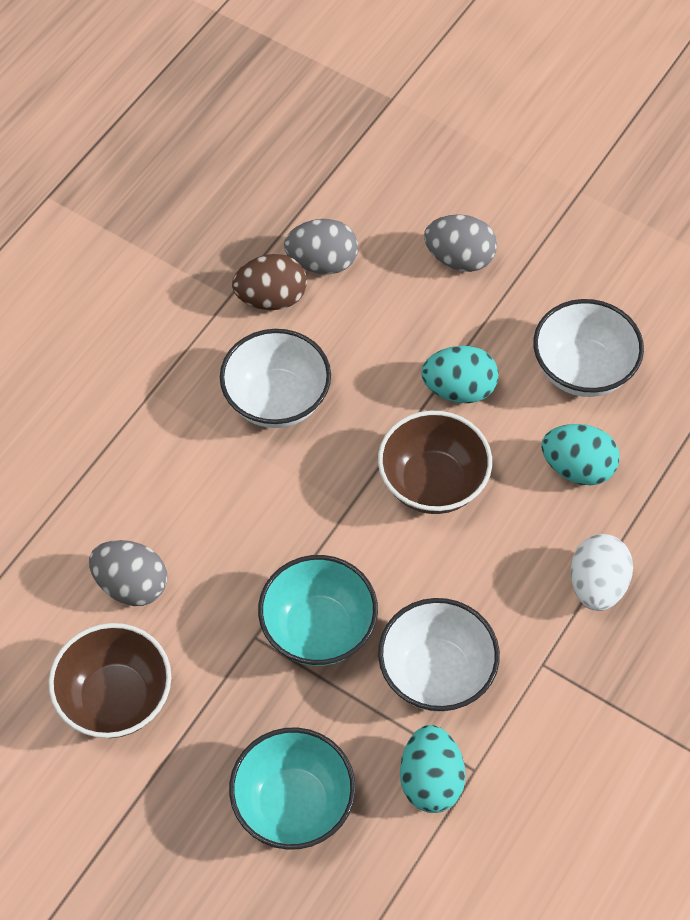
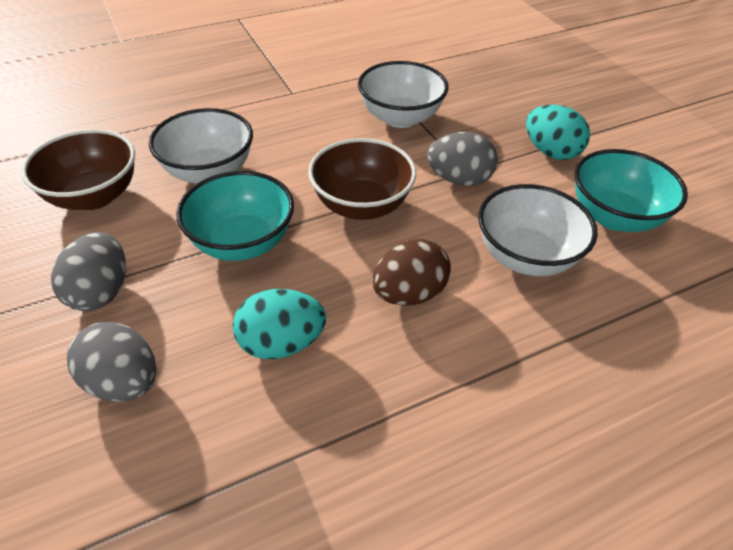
turquoise egg: 3 -> 2
white egg: 1 -> 0

